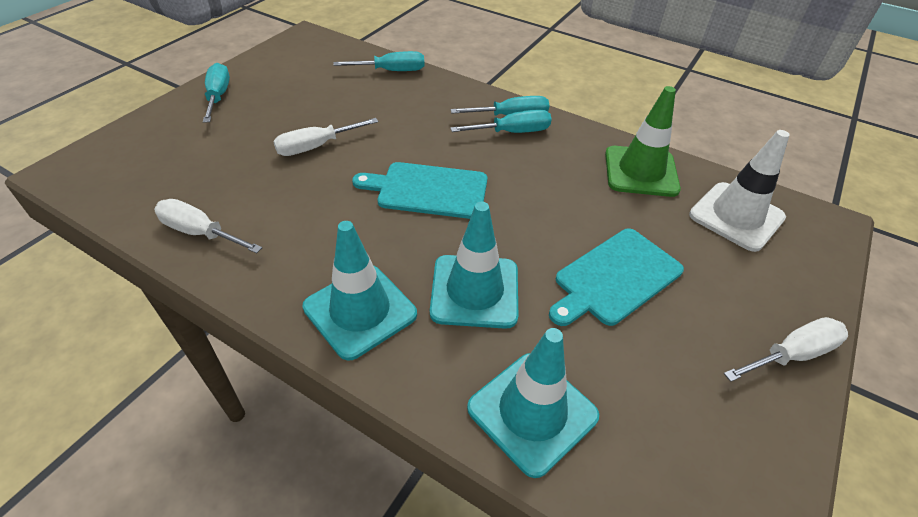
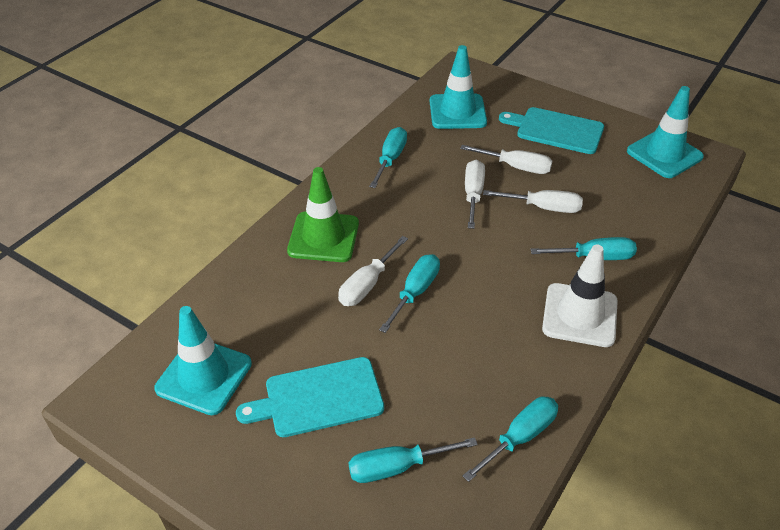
turquoise screwdriver: 4 -> 5
white screwdriver: 3 -> 4

